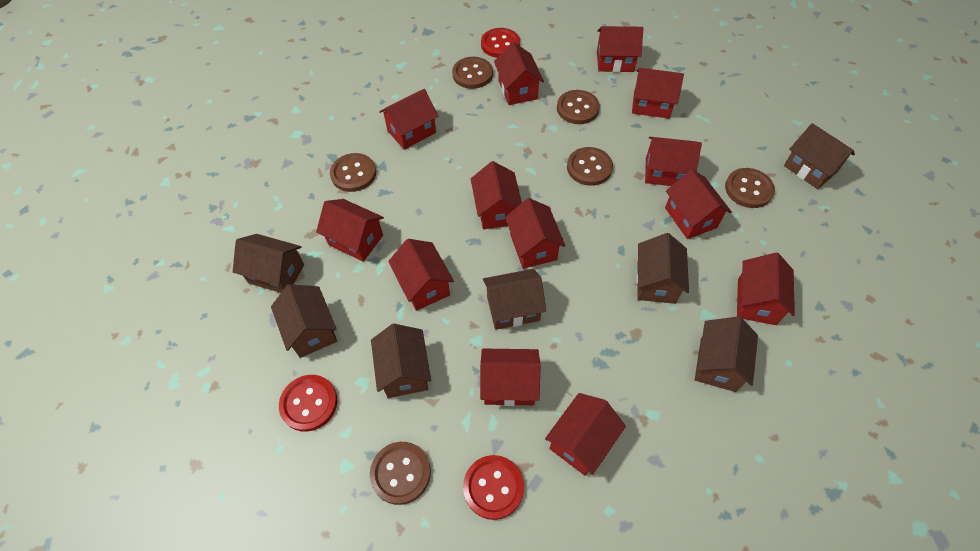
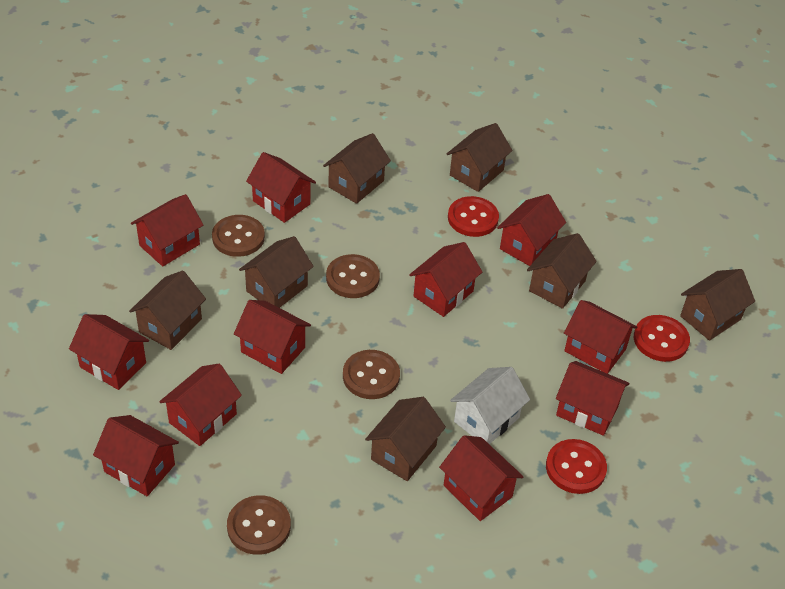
brown button: 6 -> 4
red house: 13 -> 11
white house: 0 -> 1

